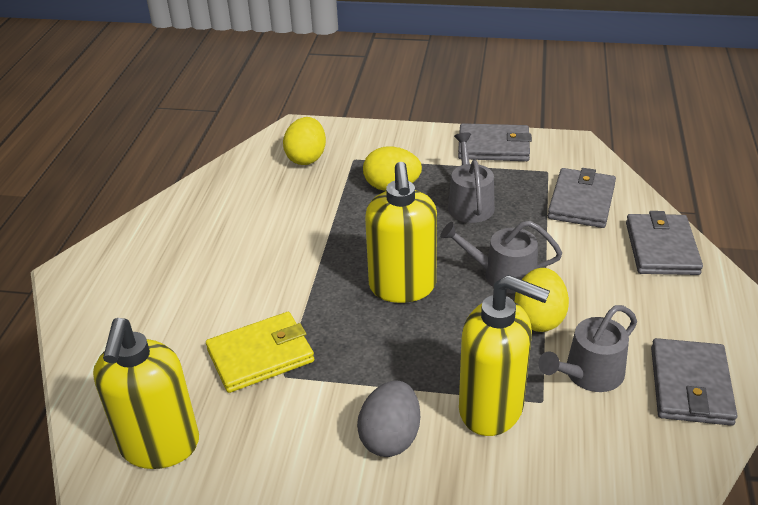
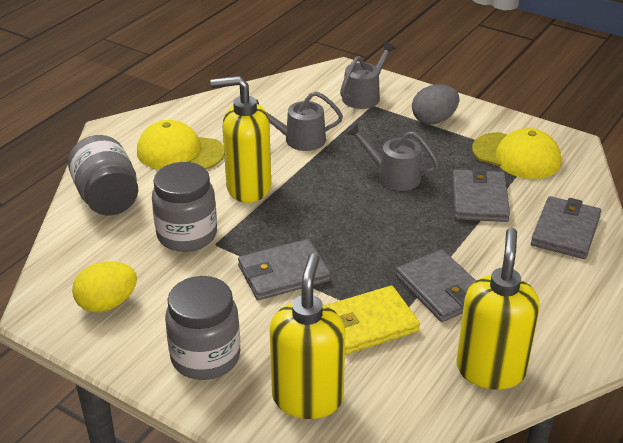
grey jar: 0 -> 3
yellow cap: 0 -> 2
yellow egg: 3 -> 1

